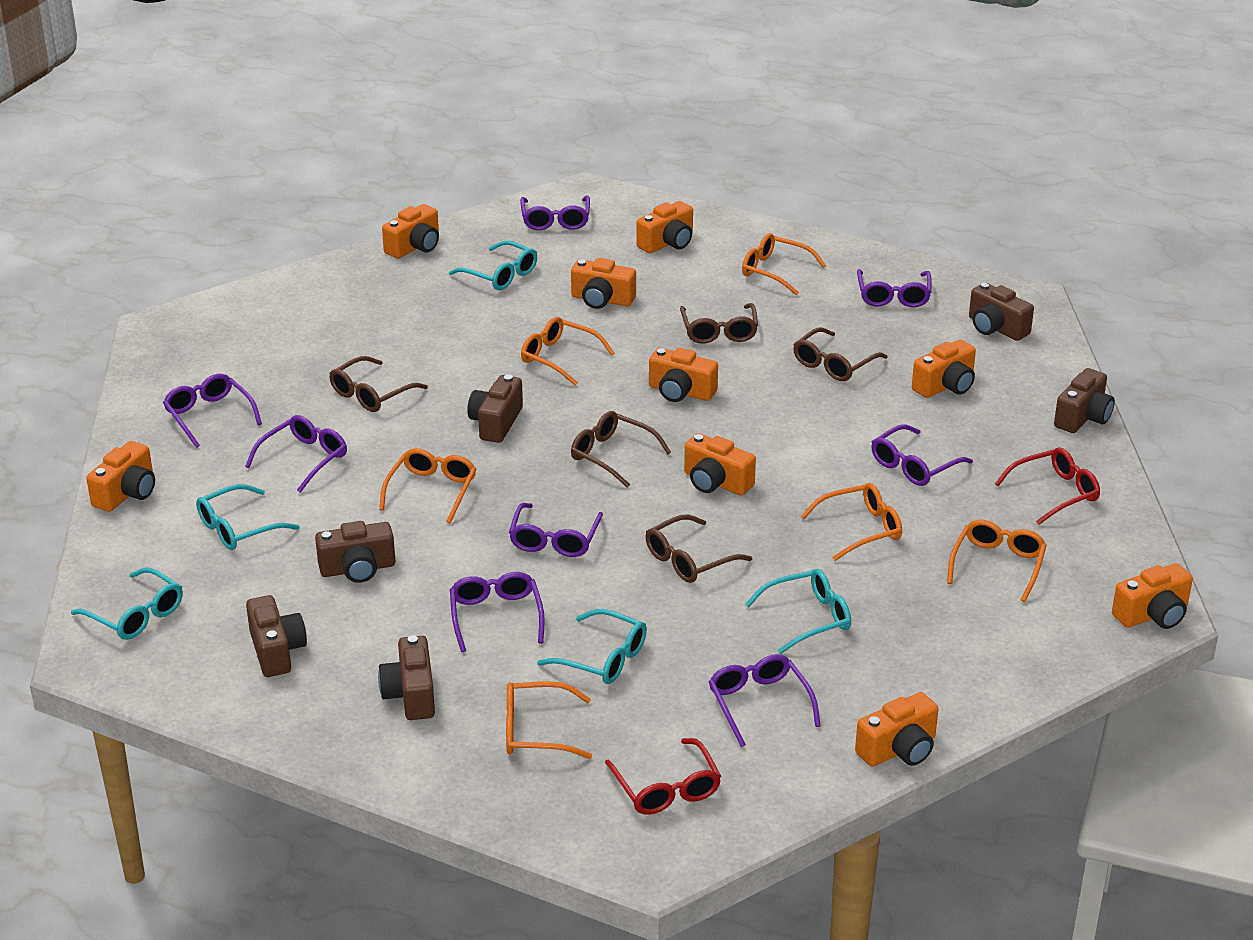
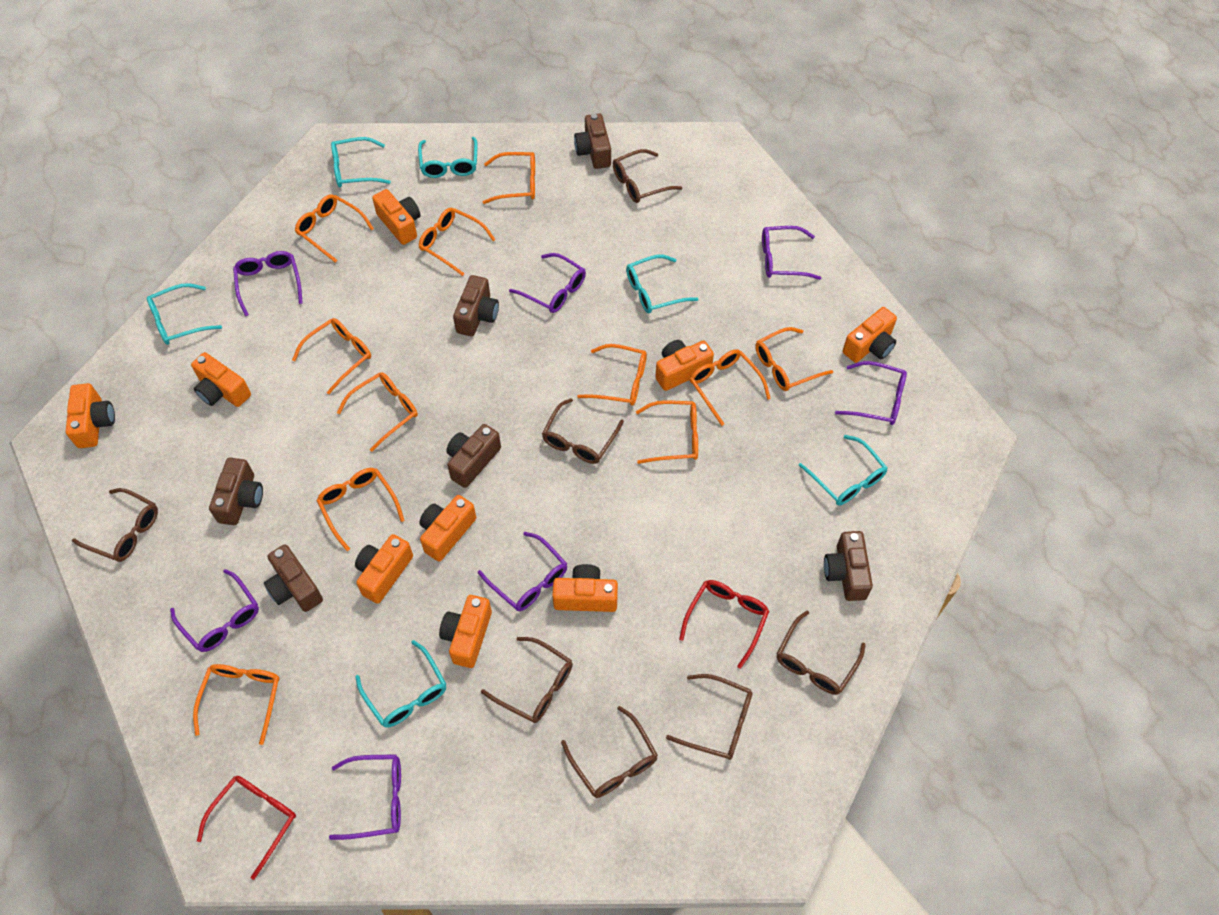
brown glasses: 5 -> 7
orange glasses: 6 -> 11
purple glasses: 8 -> 7
turquoise glasses: 5 -> 6

